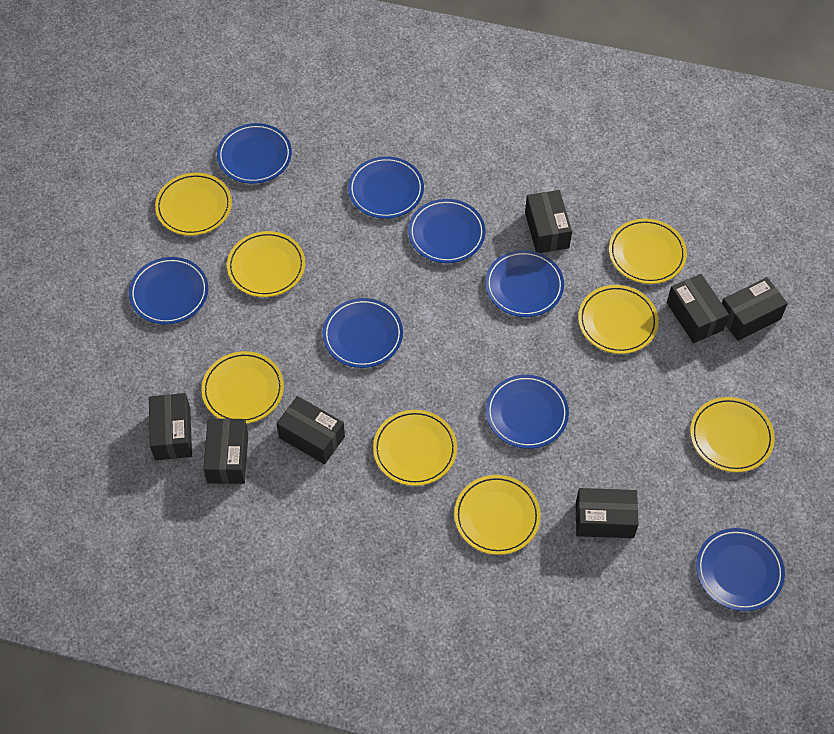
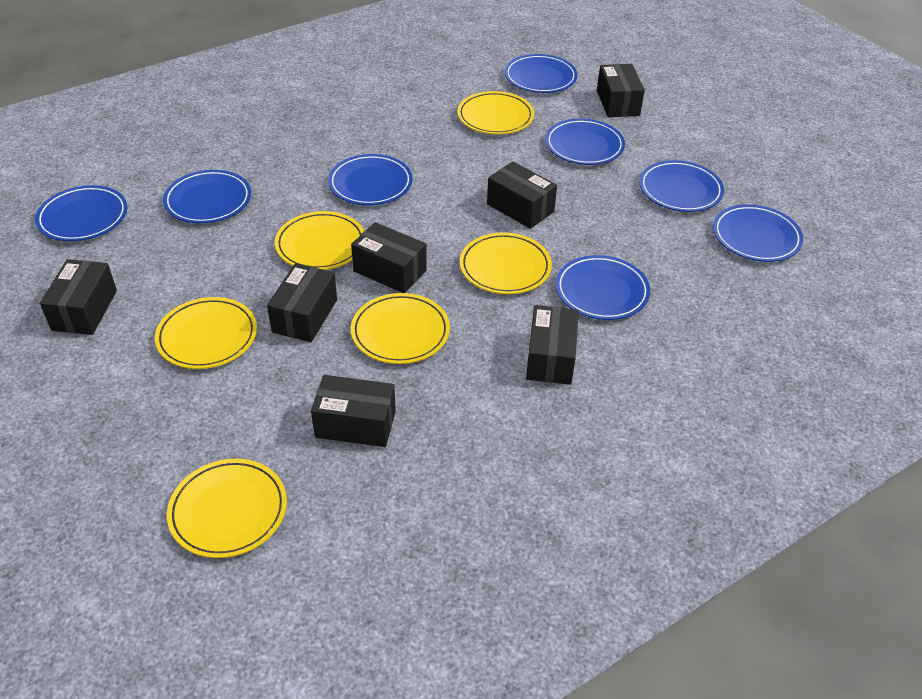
yellow plate: 8 -> 6

